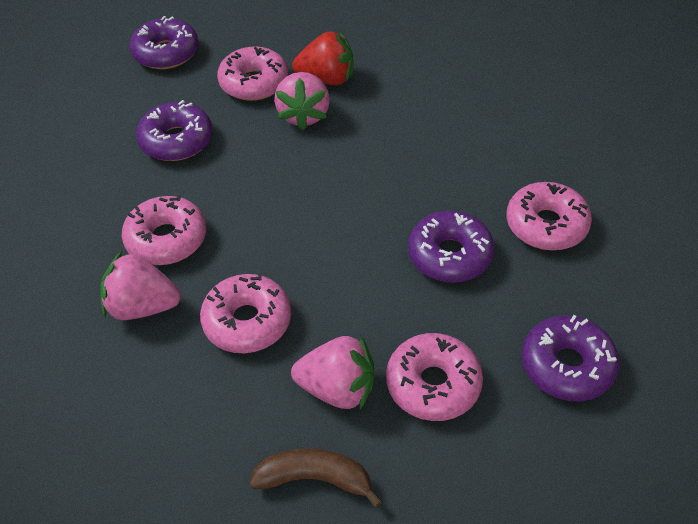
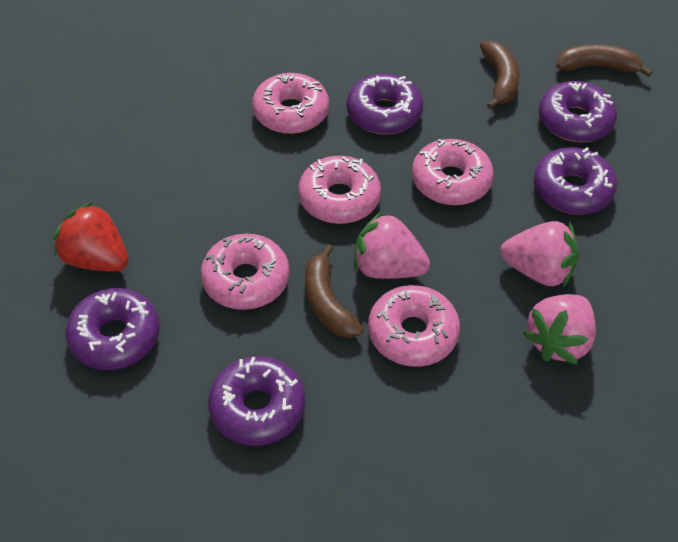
brown banana: 1 -> 3
purple donut: 4 -> 5

